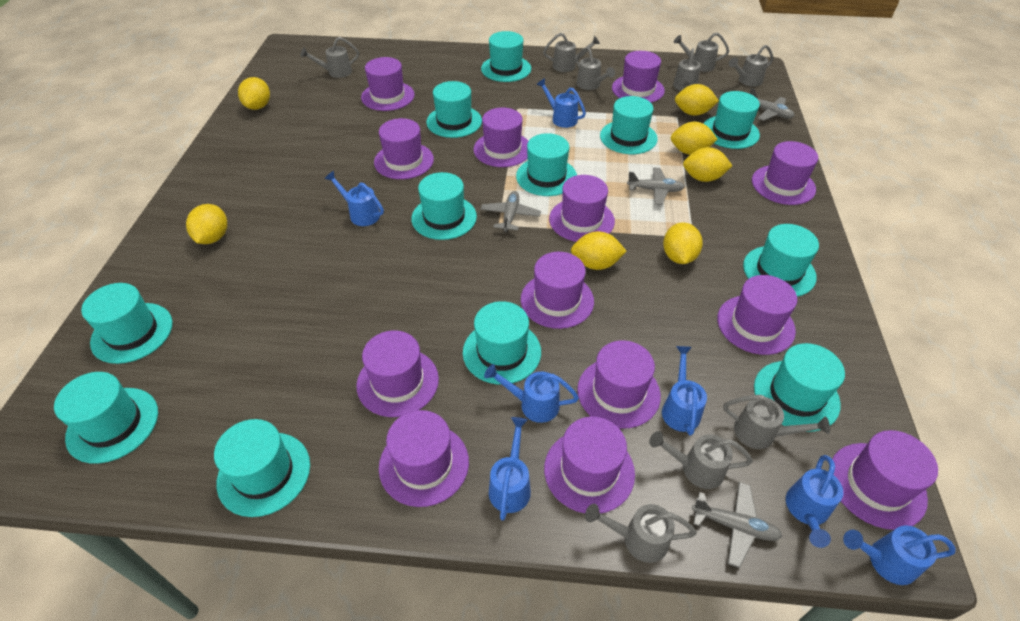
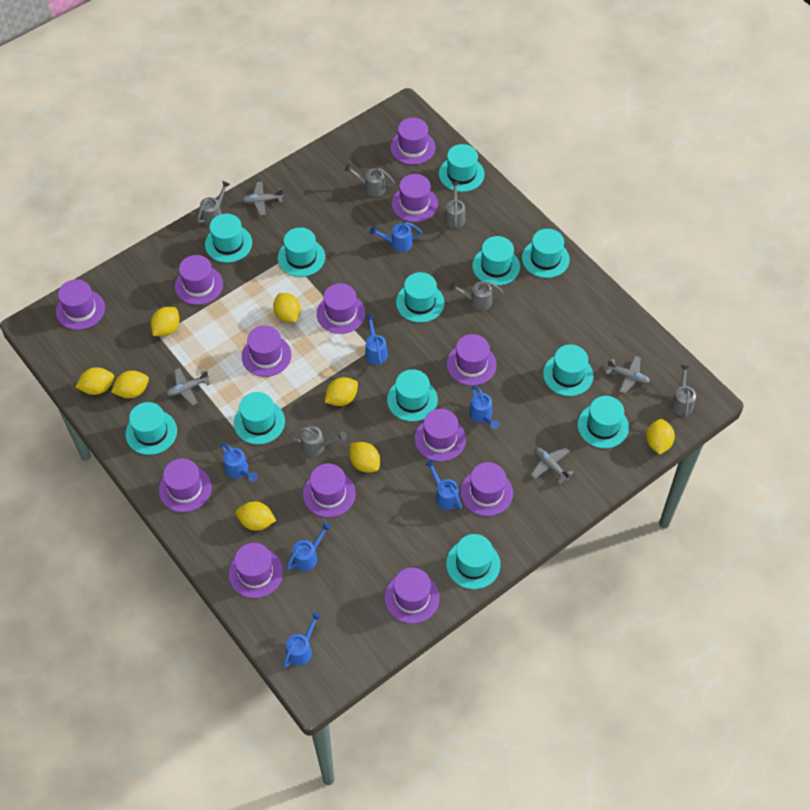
grey watering can: 9 -> 6
yellow lemon: 7 -> 8

